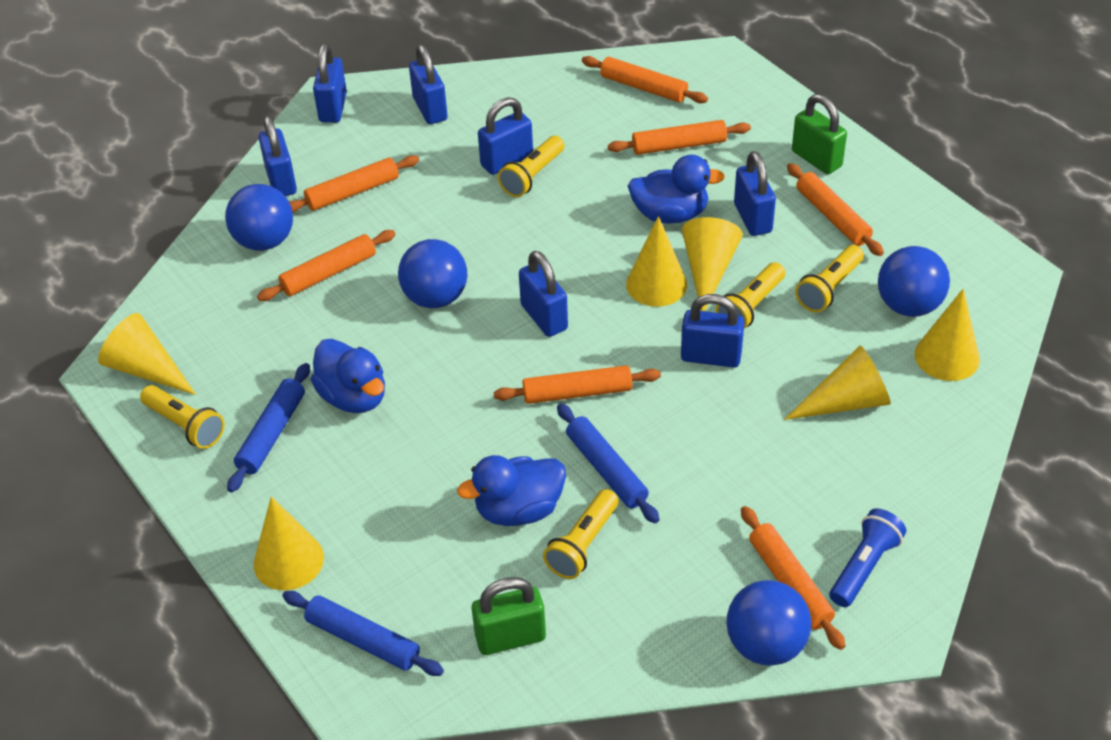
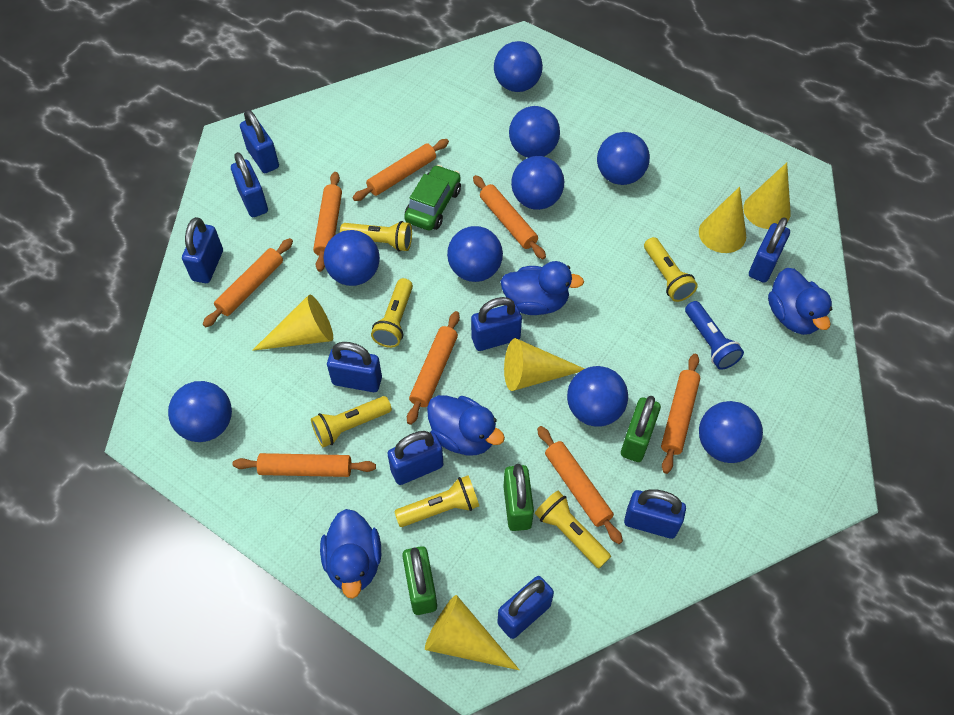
blue ball: 4 -> 9
blue duck: 3 -> 4
blue padlock: 7 -> 9
blue rolling pin: 3 -> 0
green car: 0 -> 1
green padlock: 2 -> 3
orange rolling pin: 7 -> 8
yellow cone: 6 -> 5
yellow flashlight: 5 -> 6

